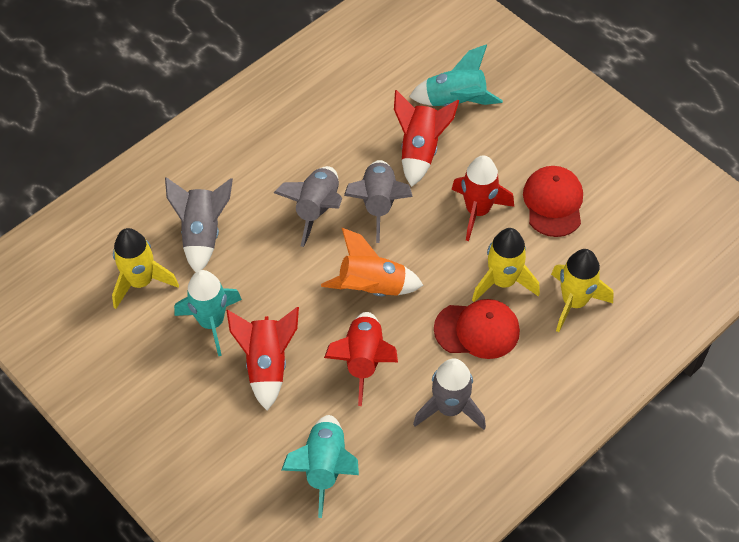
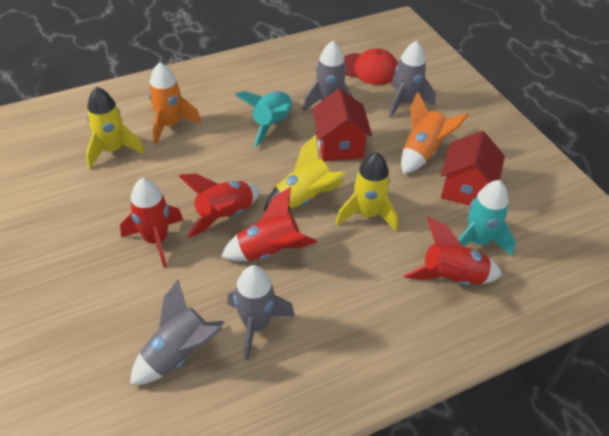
orange rocket: 1 -> 2
red cap: 2 -> 1
red house: 0 -> 2
turquoise rocket: 3 -> 2

